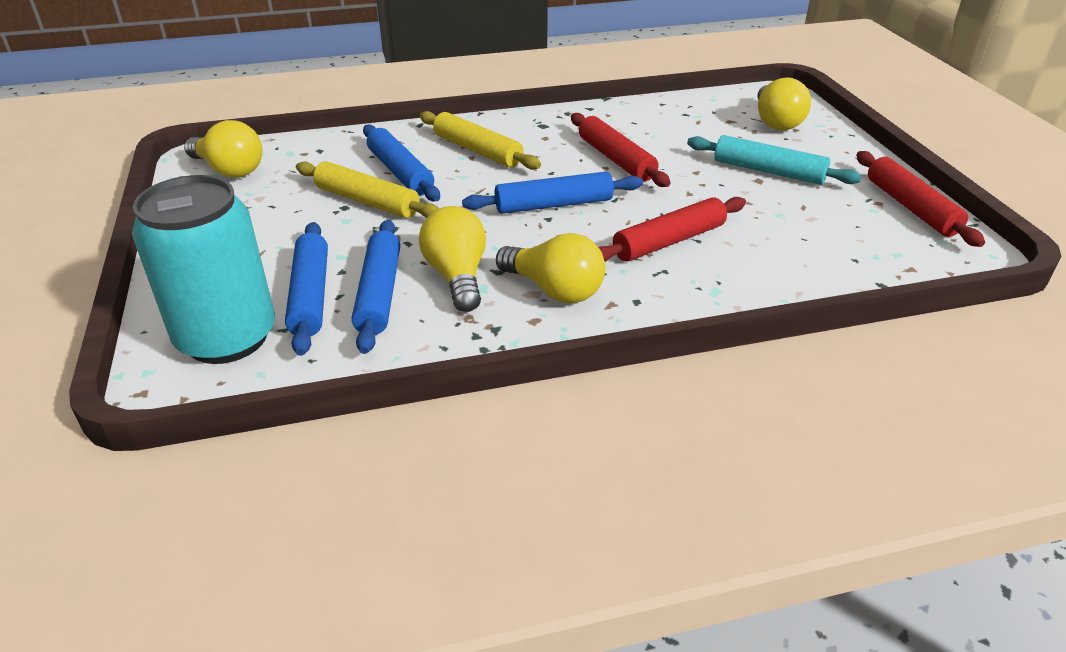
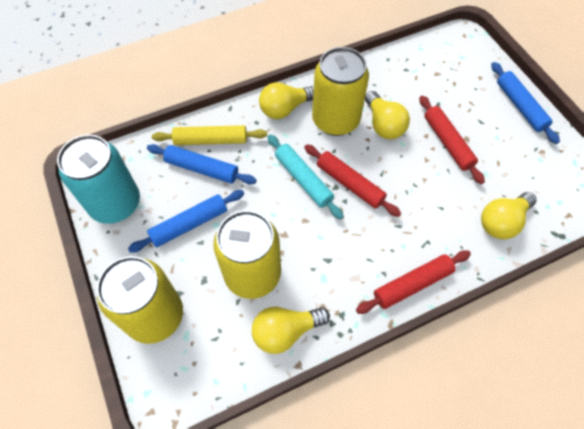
blue rolling pin: 4 -> 3
yellow can: 0 -> 3
yellow rolling pin: 2 -> 1

